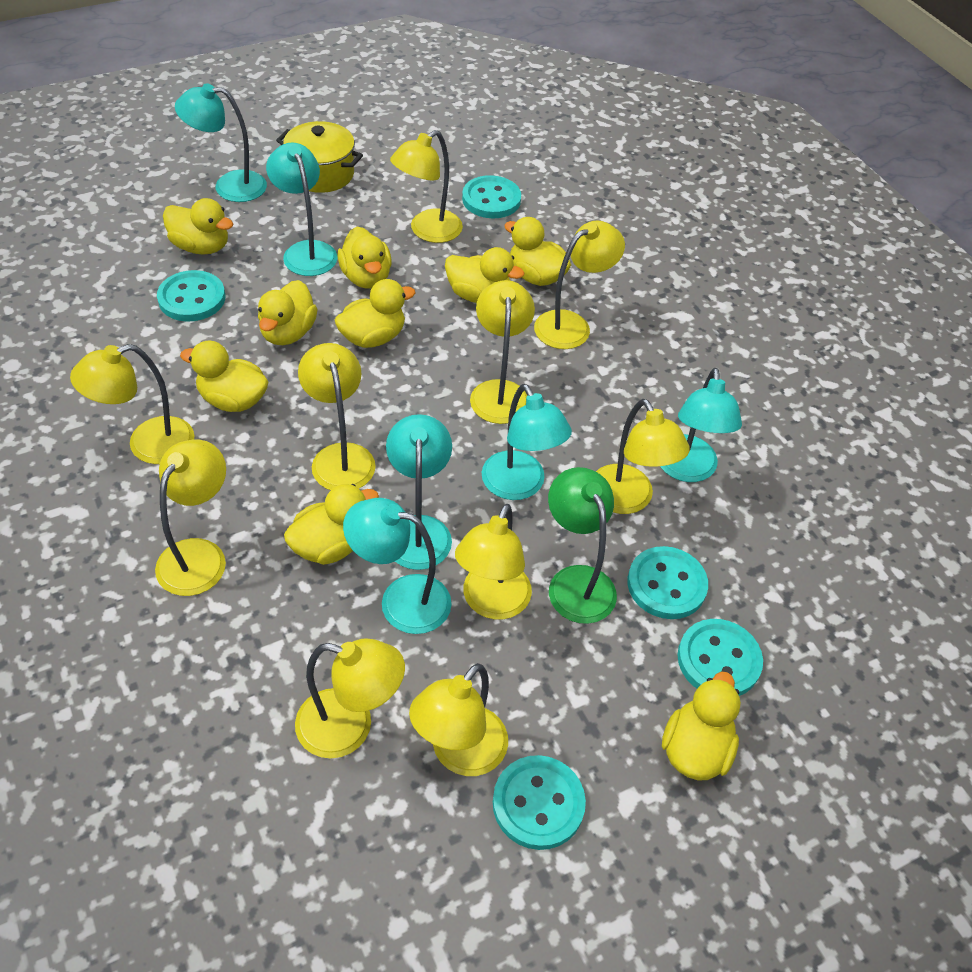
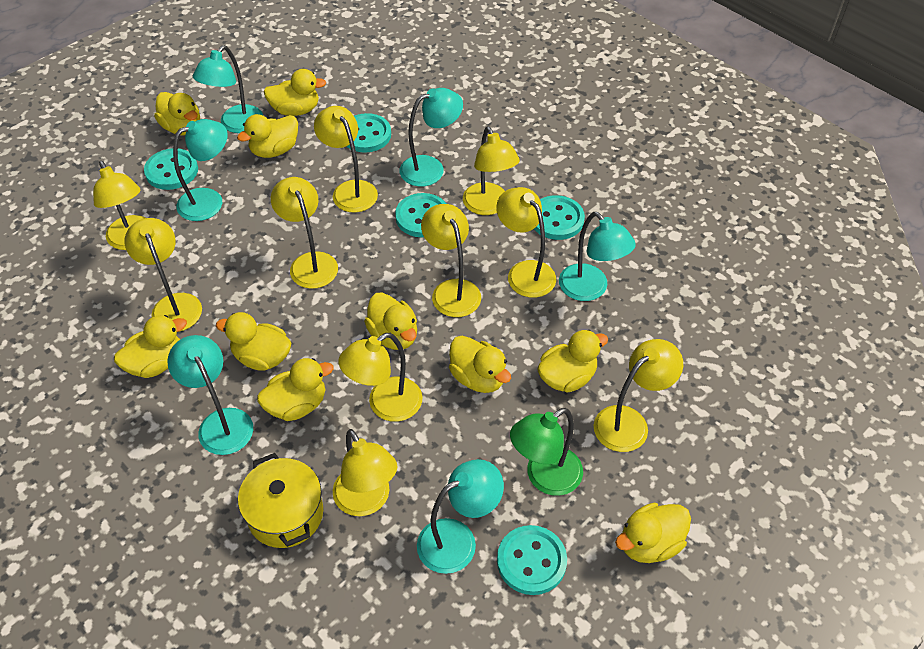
yellow duck: 9 -> 10

